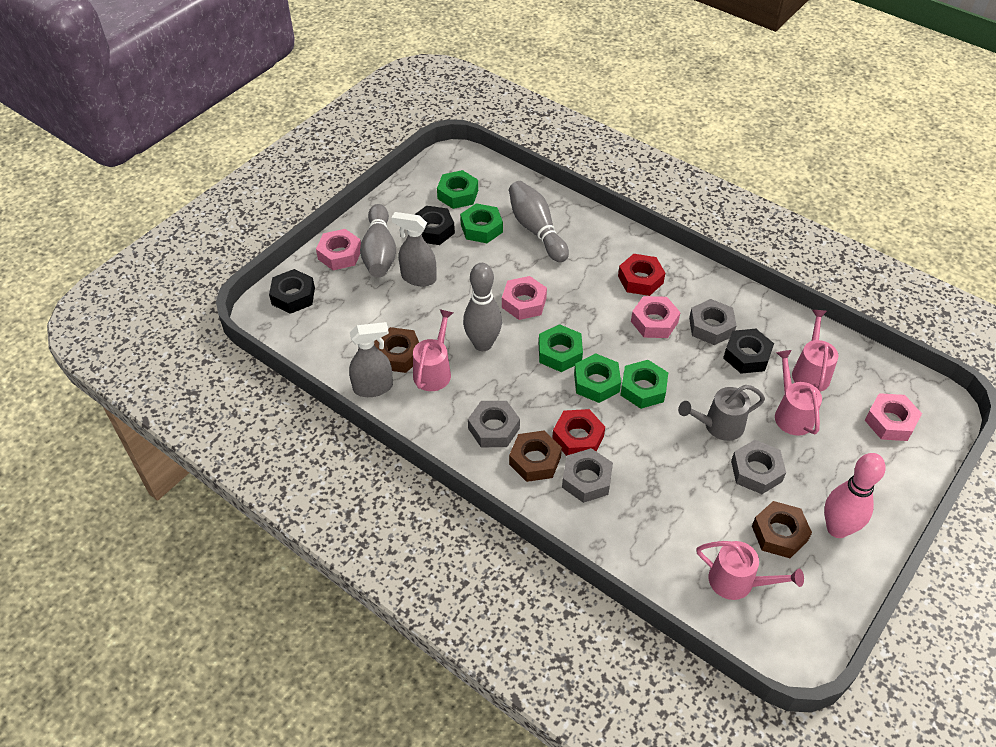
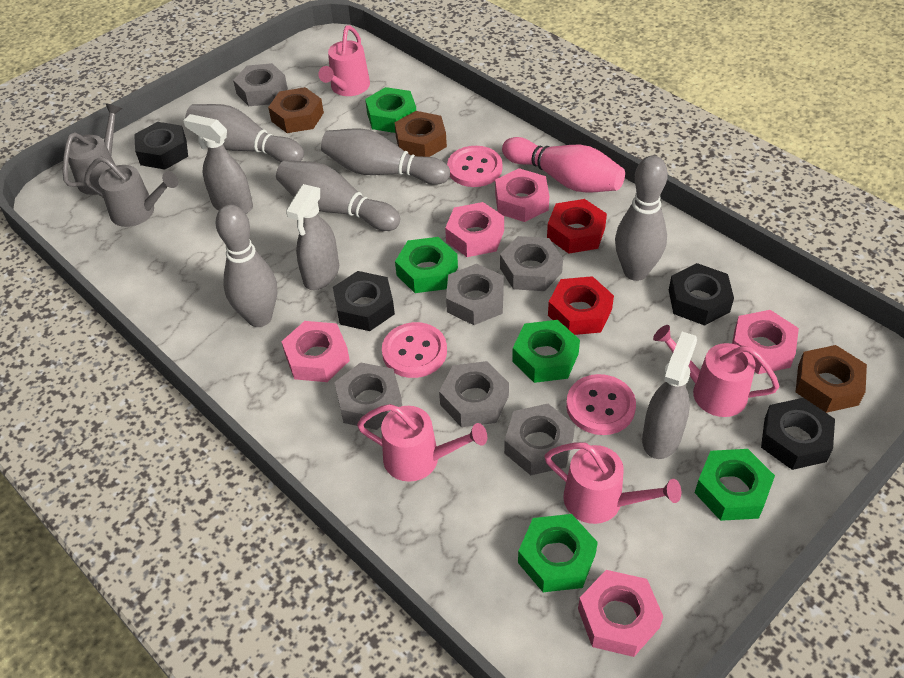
black nut: 3 -> 4
grey bowling pin: 3 -> 5
grey nut: 4 -> 6
grey spray bottle: 2 -> 3
grey watering can: 1 -> 2
pink button: 0 -> 3
pink nut: 4 -> 5

